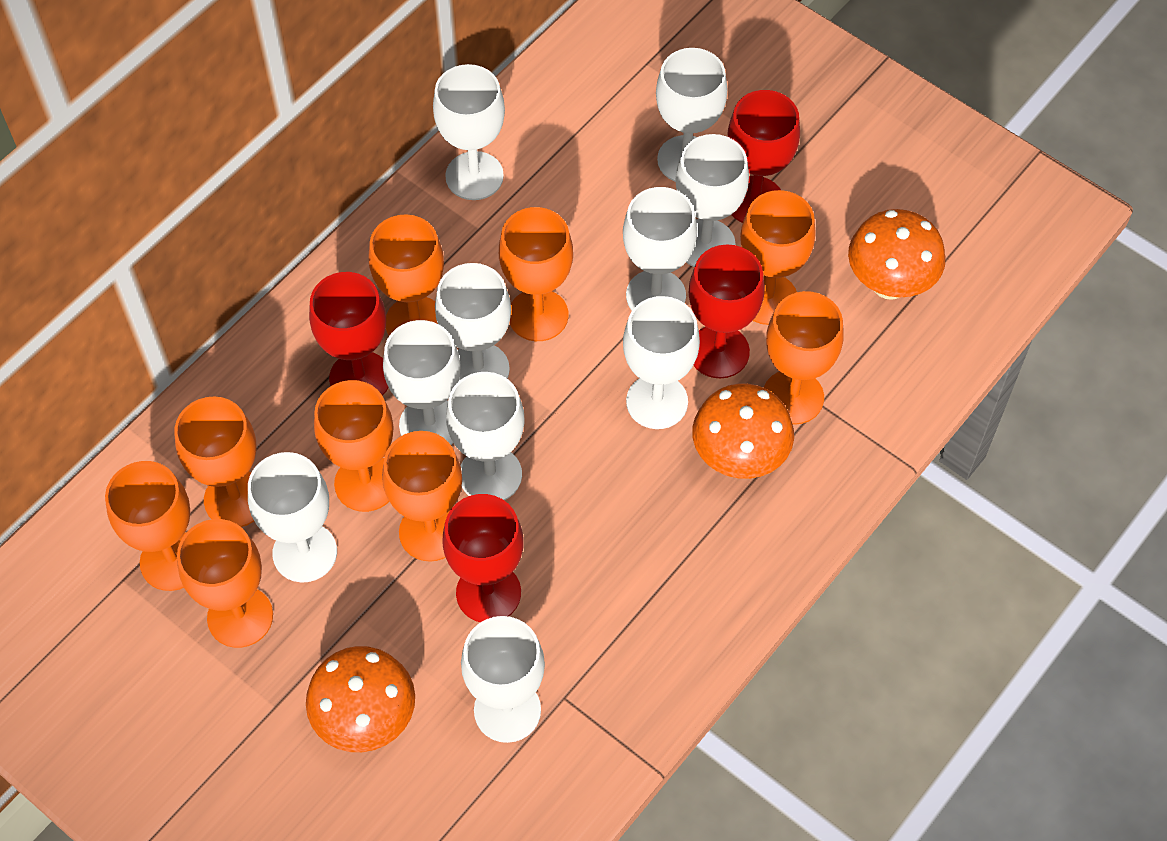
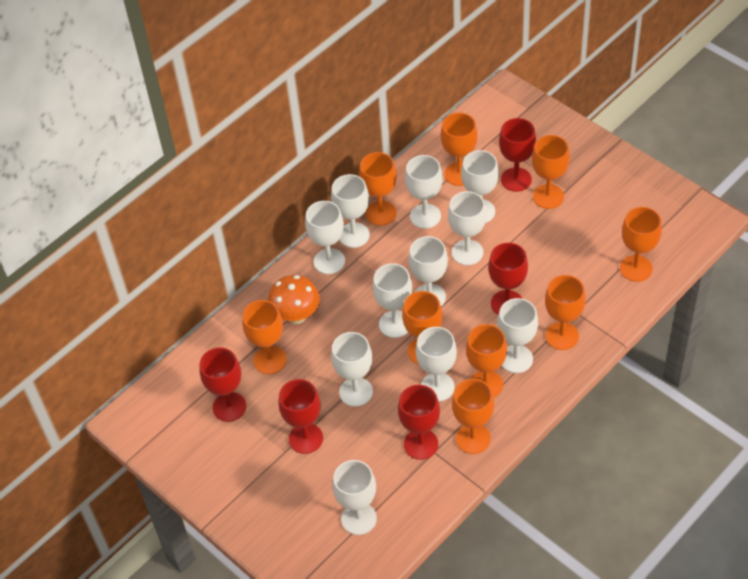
orange mushroom: 3 -> 1
red goblet: 4 -> 5
white goblet: 10 -> 11

